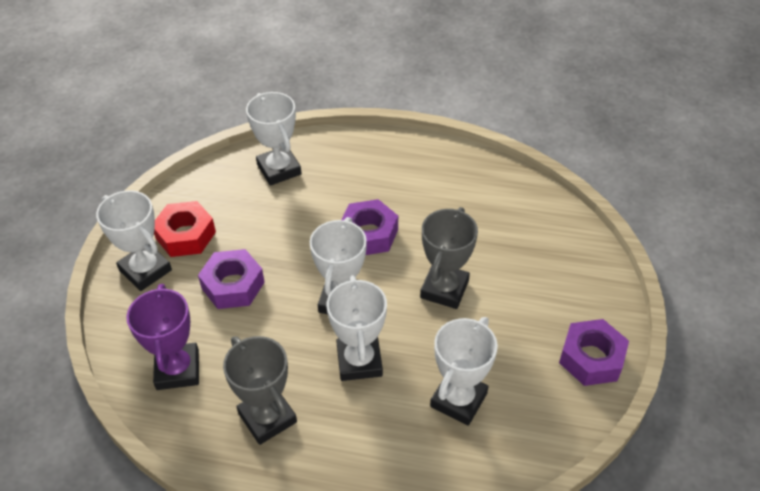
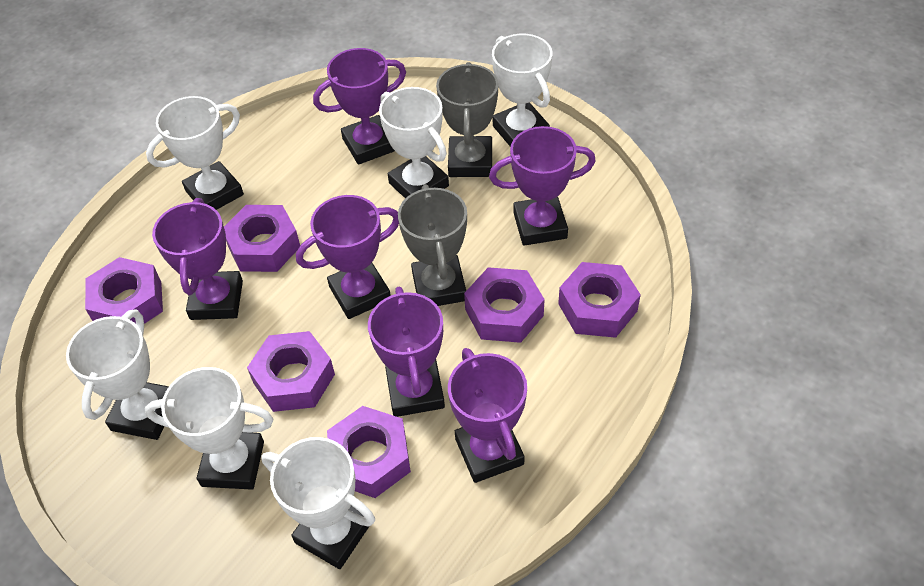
purple nut: 3 -> 6
purple trophy: 1 -> 6
red nut: 1 -> 0
white trophy: 5 -> 6

